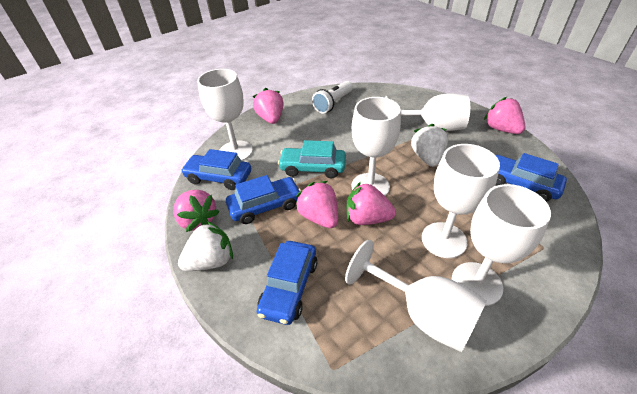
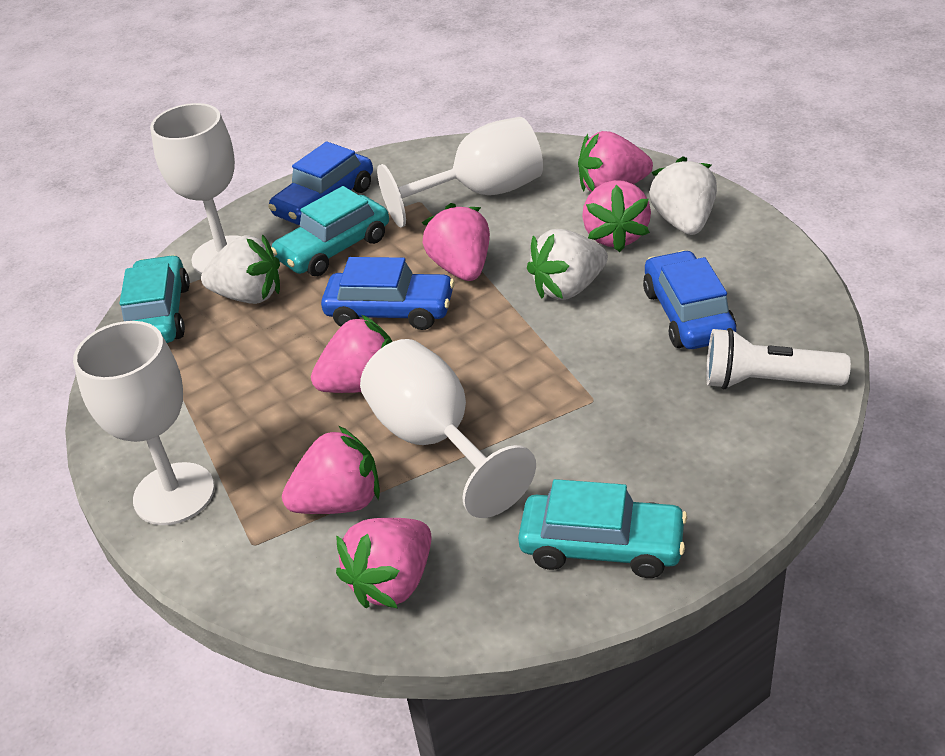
blue car: 4 -> 3
pink strawberry: 5 -> 6
turquoise car: 1 -> 3
white goblet: 6 -> 4
white strawberry: 2 -> 3

